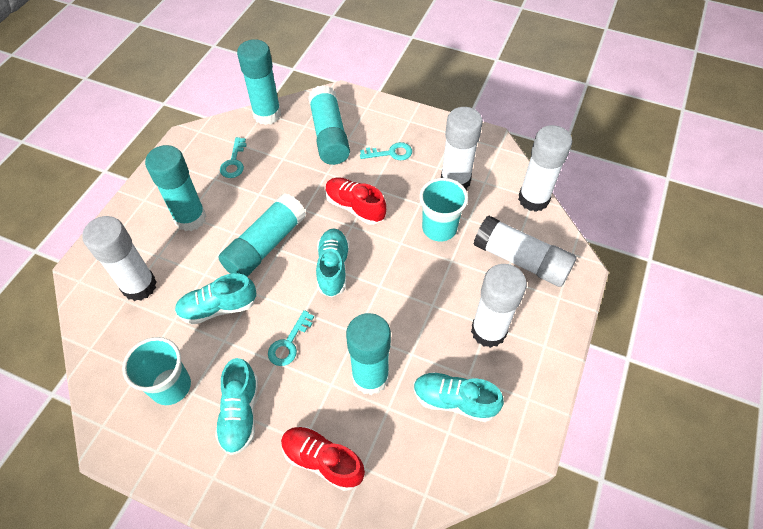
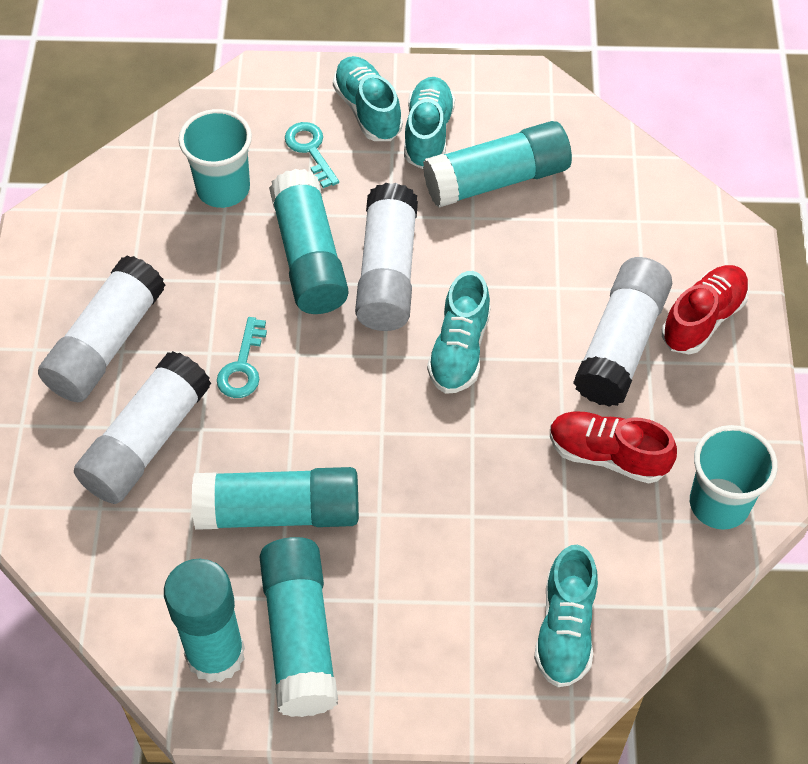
turquoise key: 3 -> 2
white glue stick: 5 -> 4

